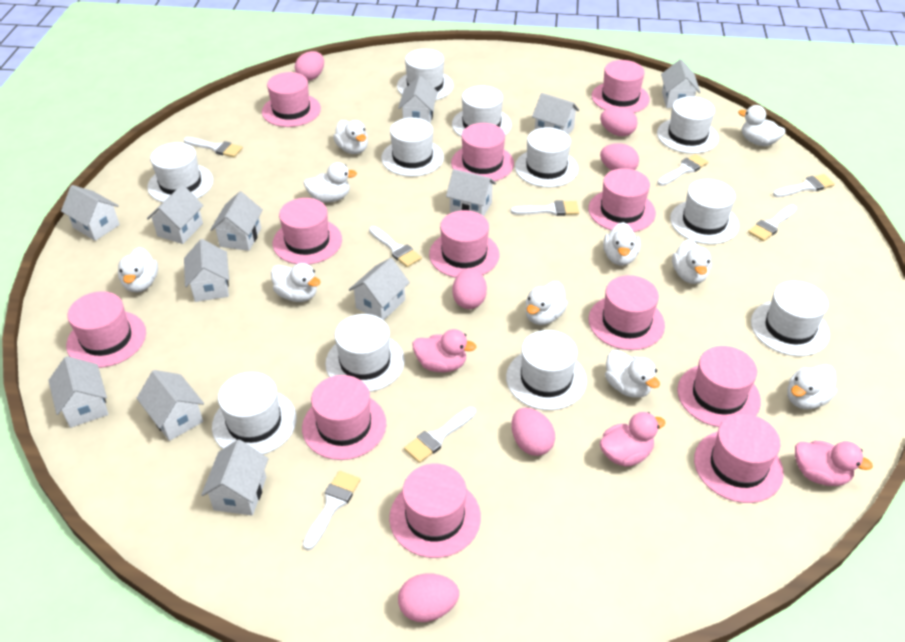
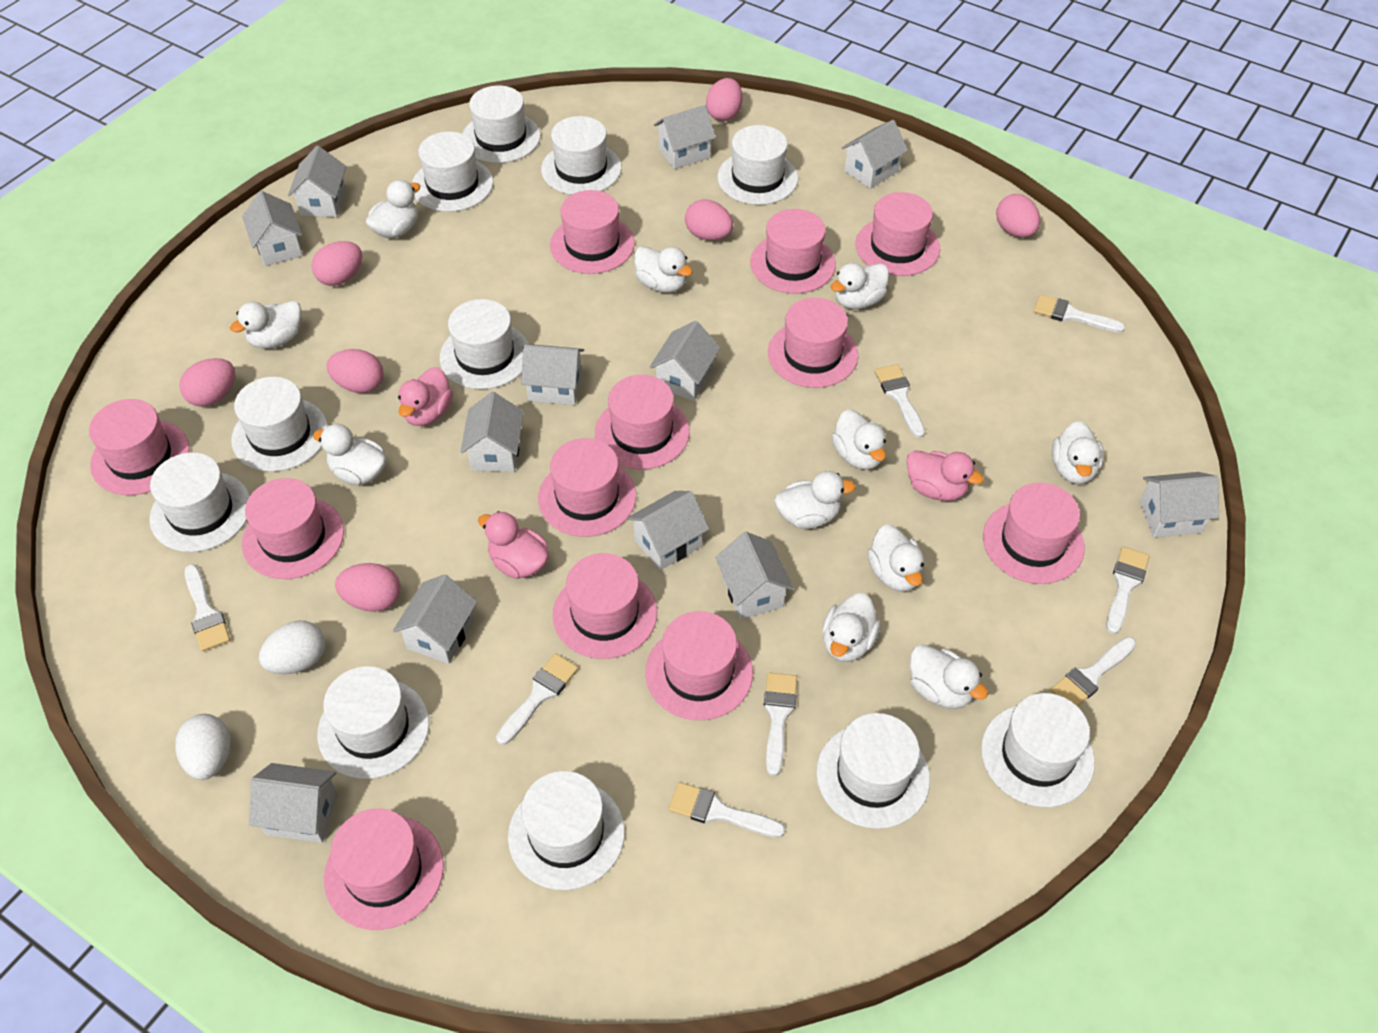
pink egg: 6 -> 7
white duck: 10 -> 11
white egg: 0 -> 2

